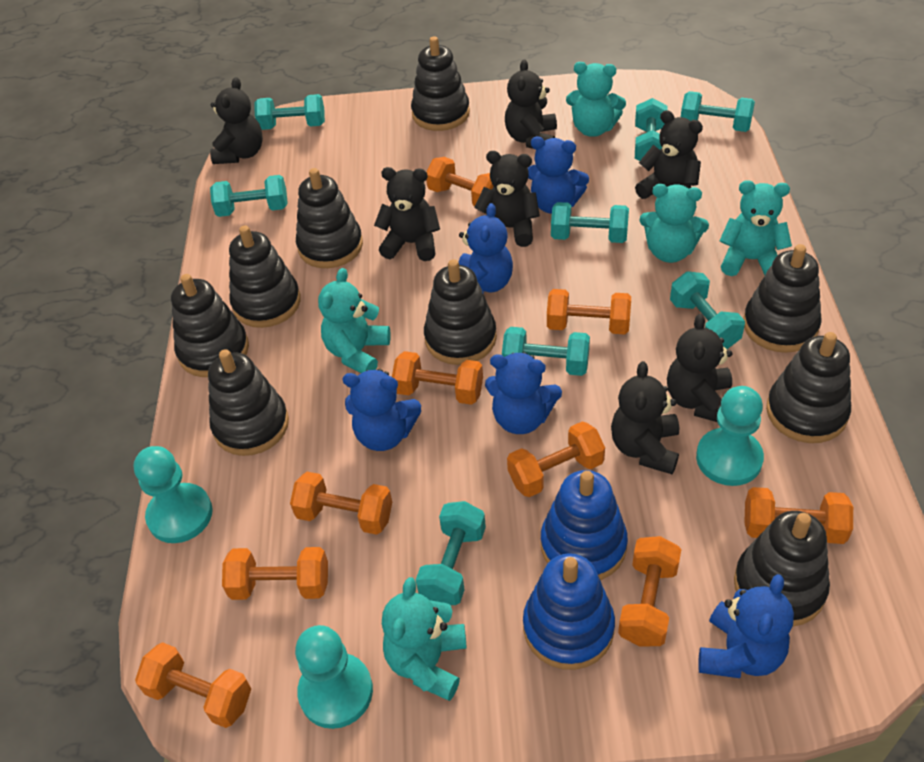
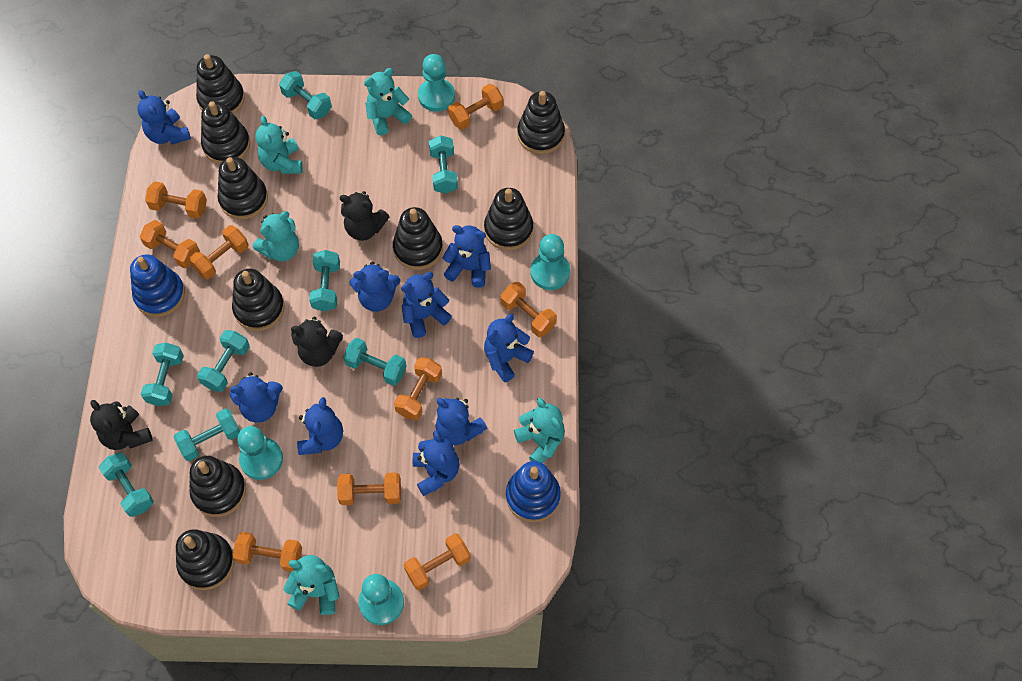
black teddy bear: 7 -> 3
blue teddy bear: 5 -> 9
turquoise pawn: 3 -> 4

